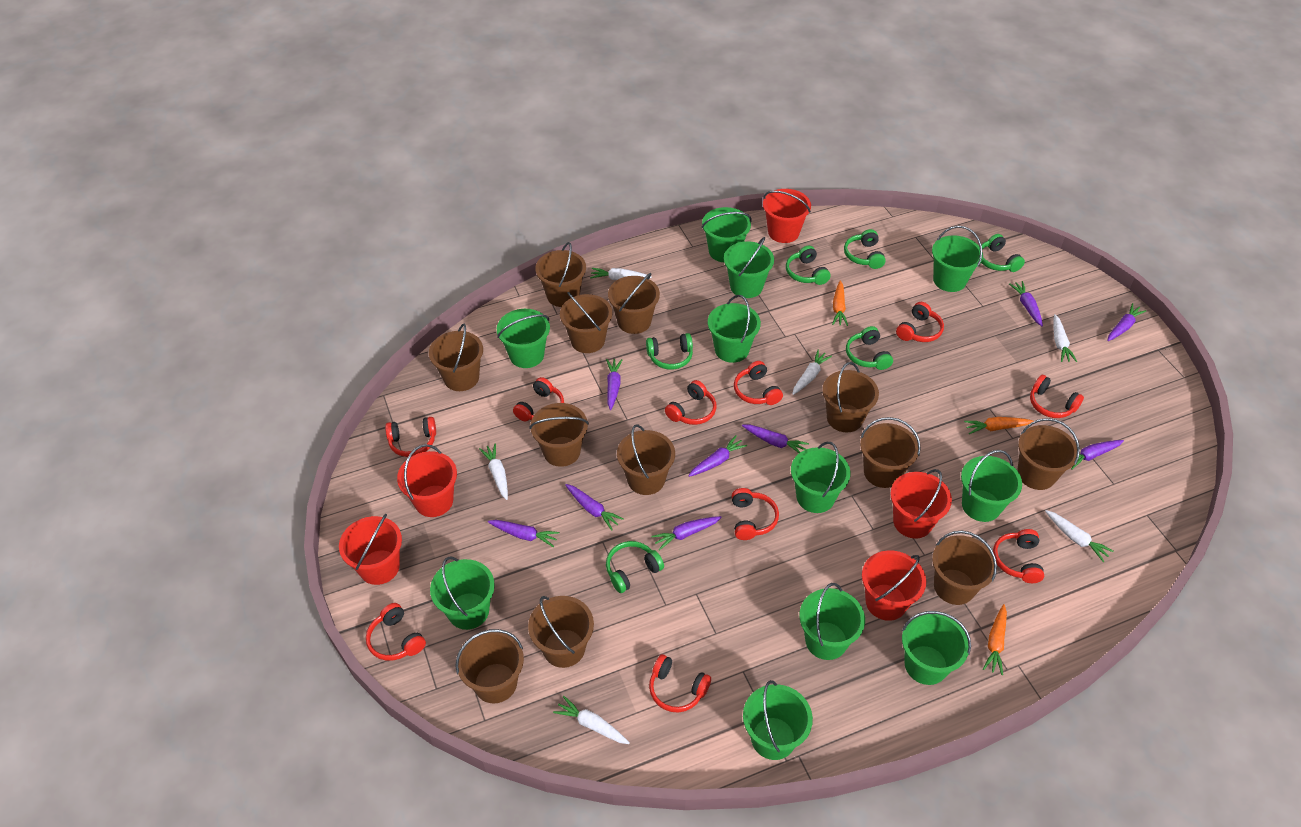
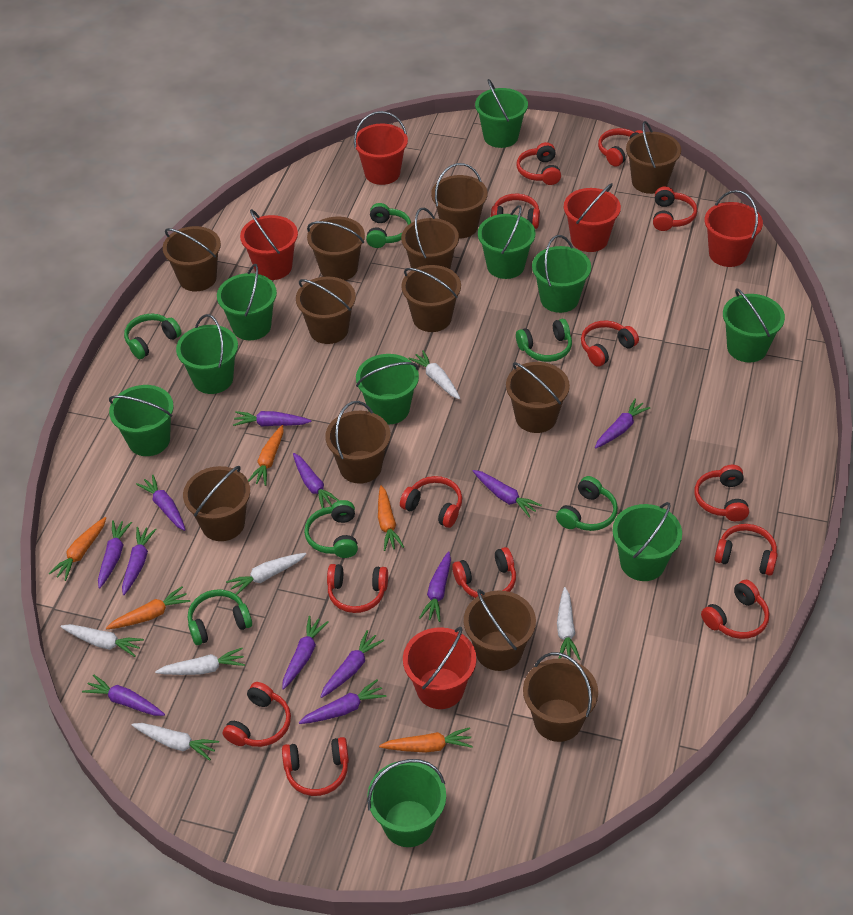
green bucket: 11 -> 10
orange carrot: 3 -> 5
purple carrot: 9 -> 12
red headphones: 10 -> 13

